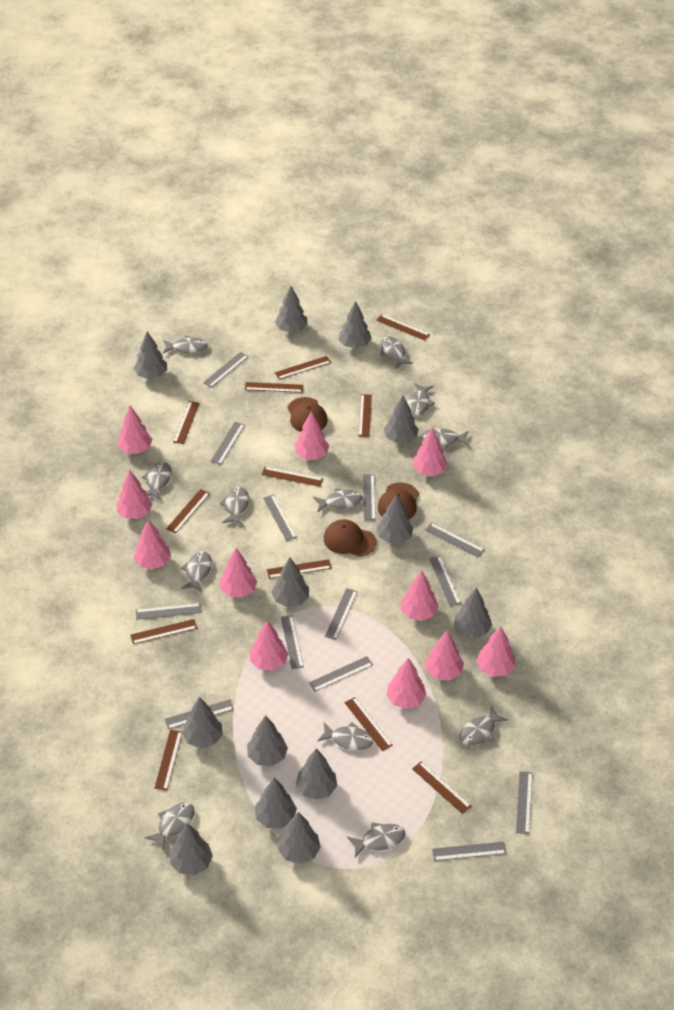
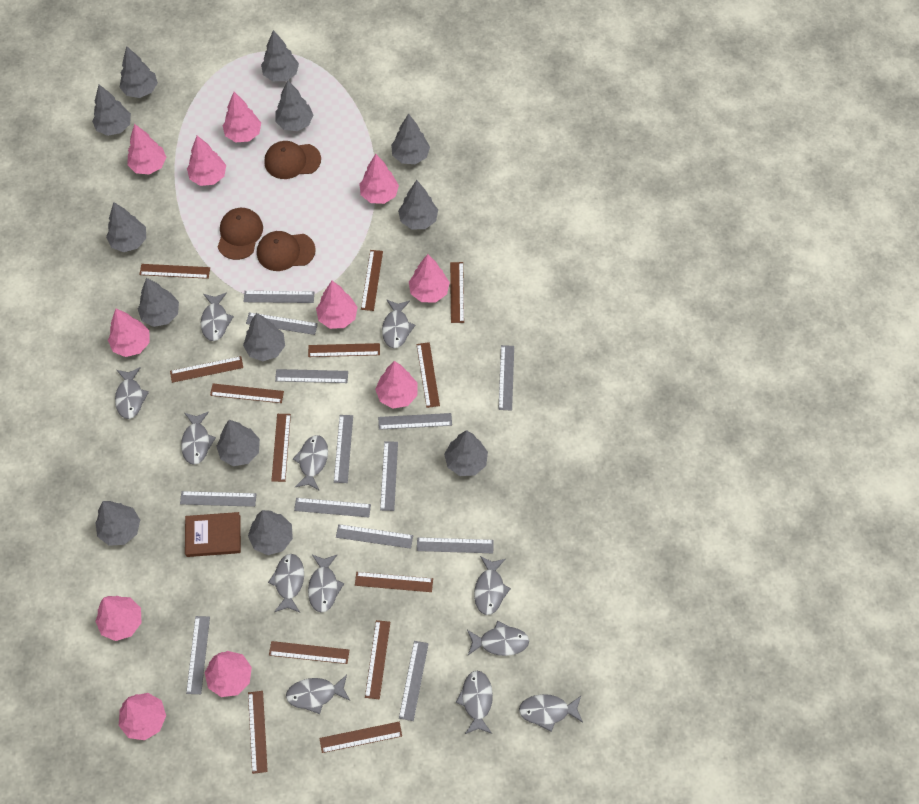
brown book: 0 -> 1
brown ruler: 12 -> 13

